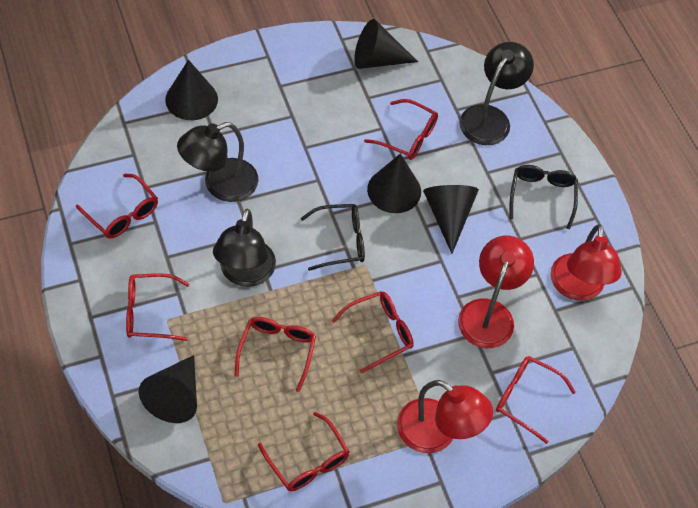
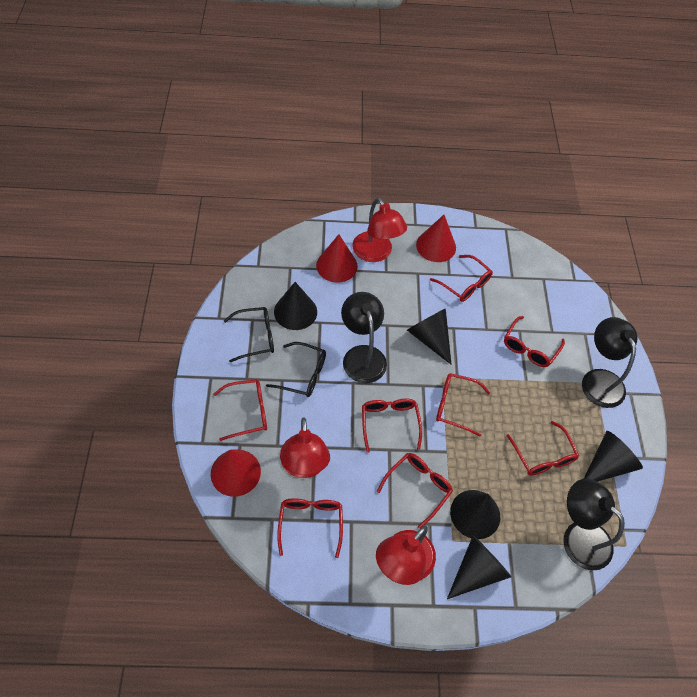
red cone: 0 -> 3
red glasses: 7 -> 8

